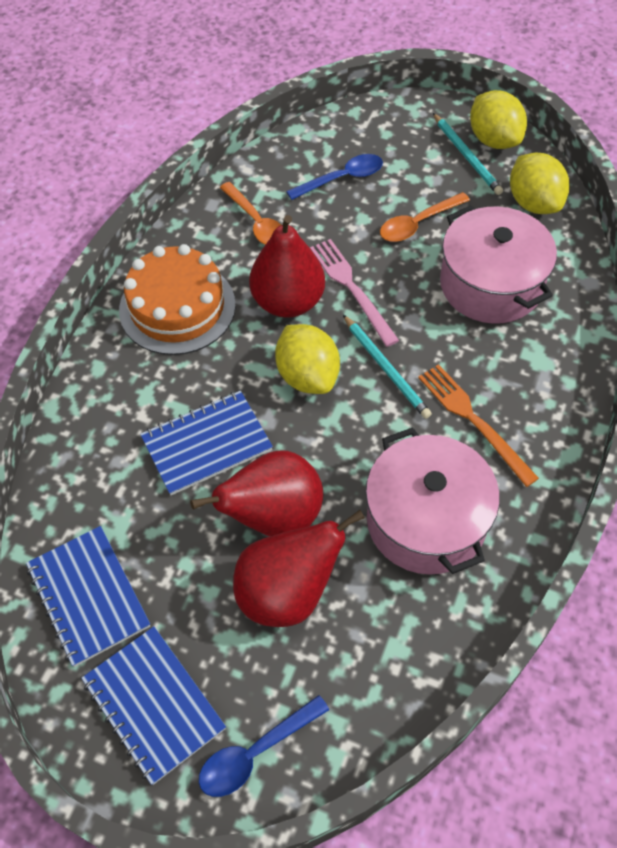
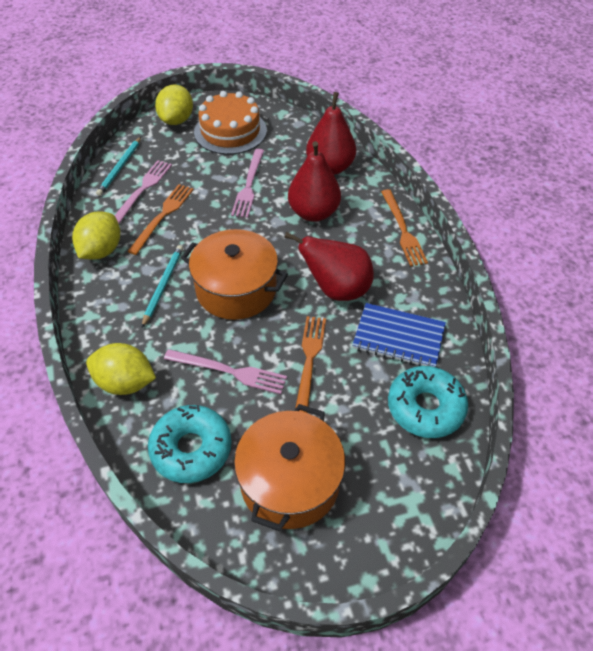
blue notebook: 3 -> 1
blue spoon: 2 -> 0
orange fork: 1 -> 3
orange pot: 0 -> 2
orange spoon: 2 -> 0
pink fork: 1 -> 3
pink pot: 2 -> 0
turquoise donut: 0 -> 2

